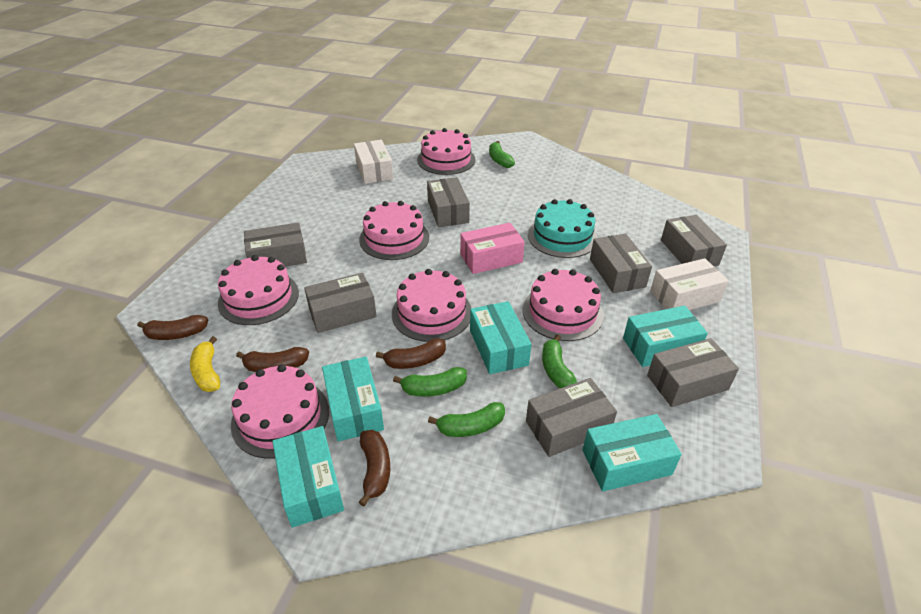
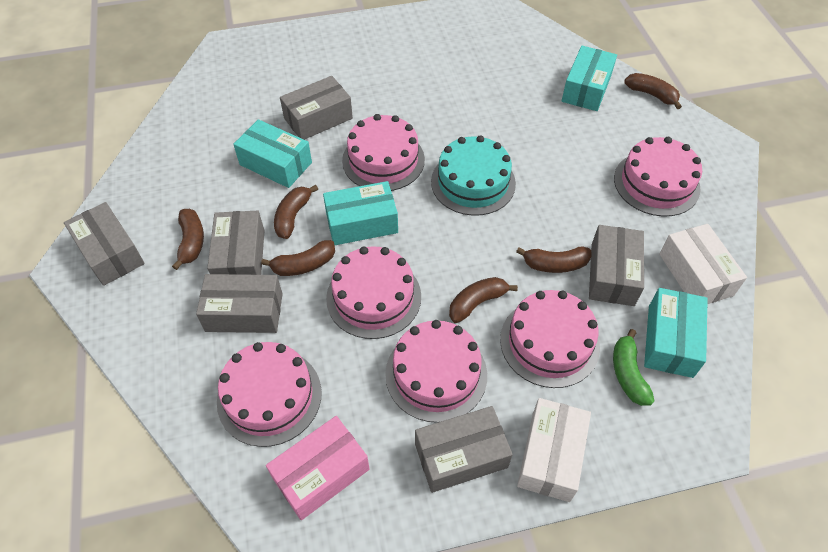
brown banana: 4 -> 6
green banana: 4 -> 1
grey box: 7 -> 6
turquoise box: 5 -> 4
yellow banana: 1 -> 0

